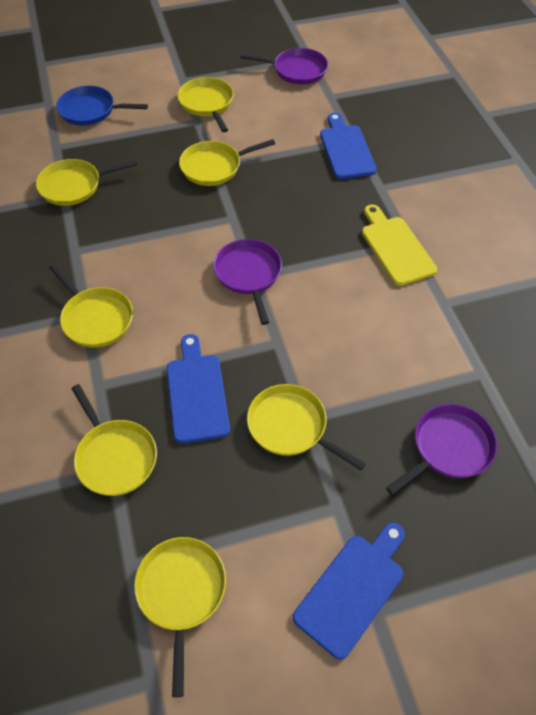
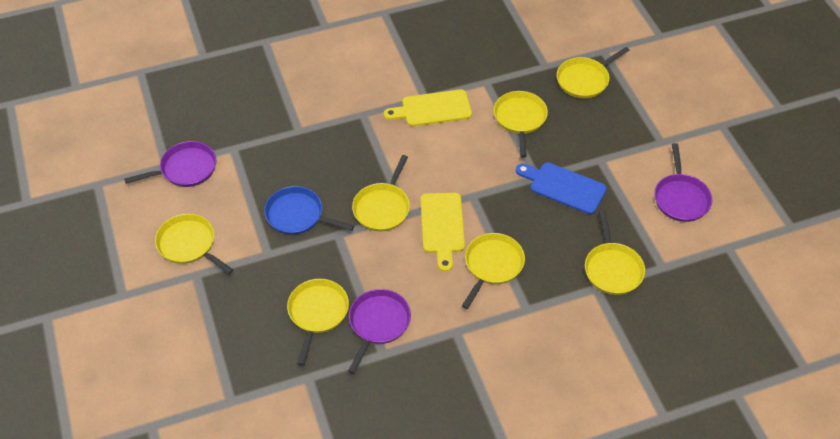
blue cutting board: 3 -> 1
yellow cutting board: 1 -> 2

